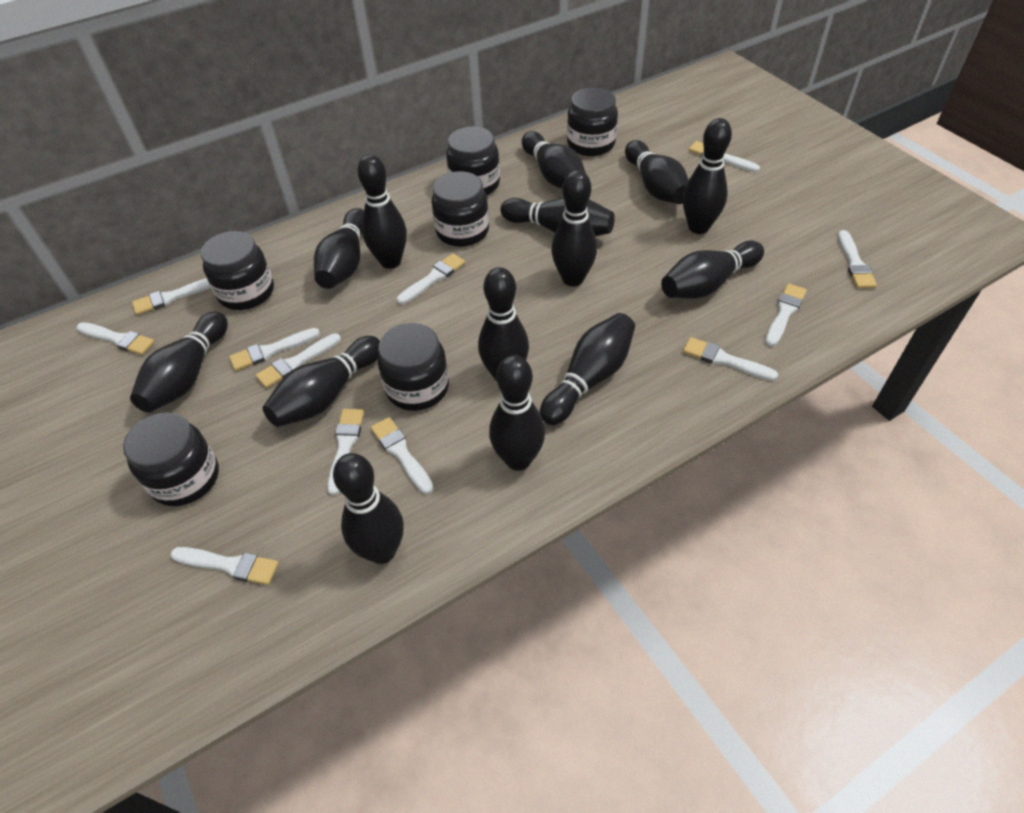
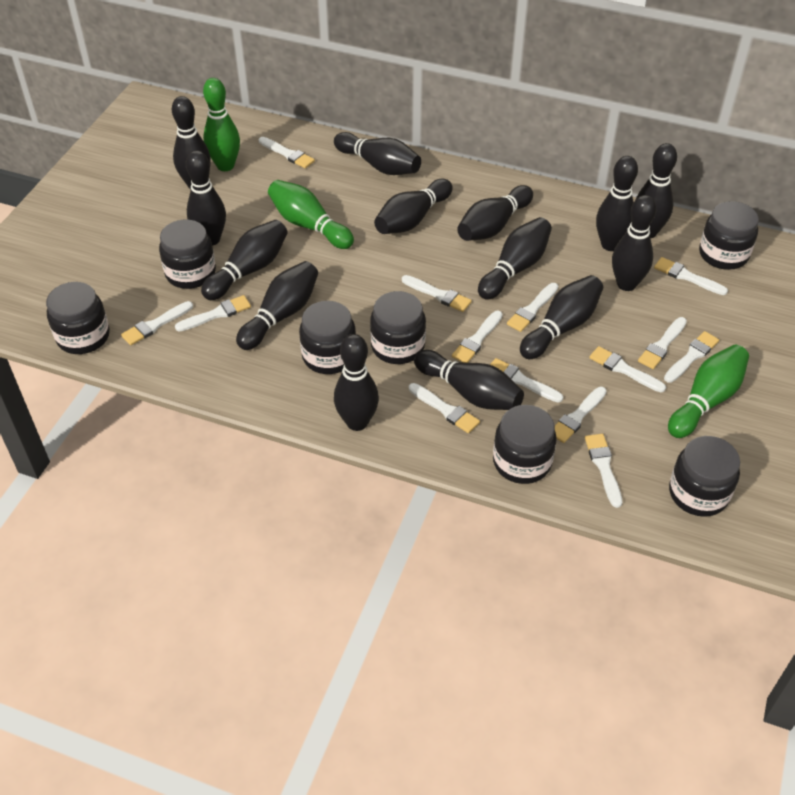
black jar: 6 -> 7
green bowling pin: 0 -> 3
white brush: 12 -> 14

